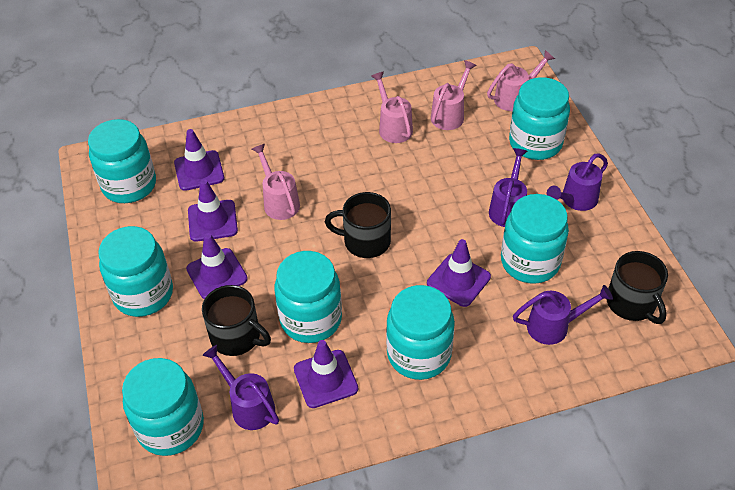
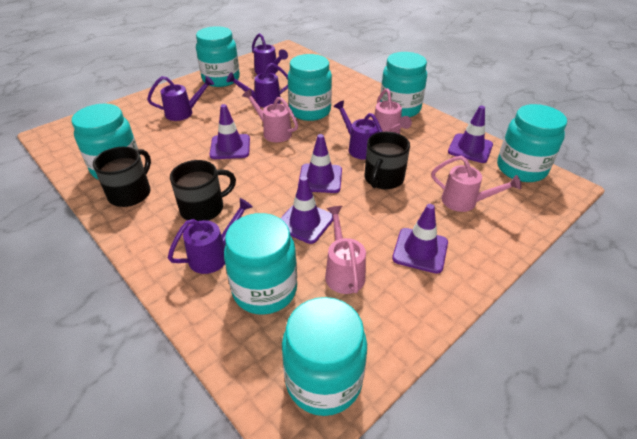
purple watering can: 4 -> 5

